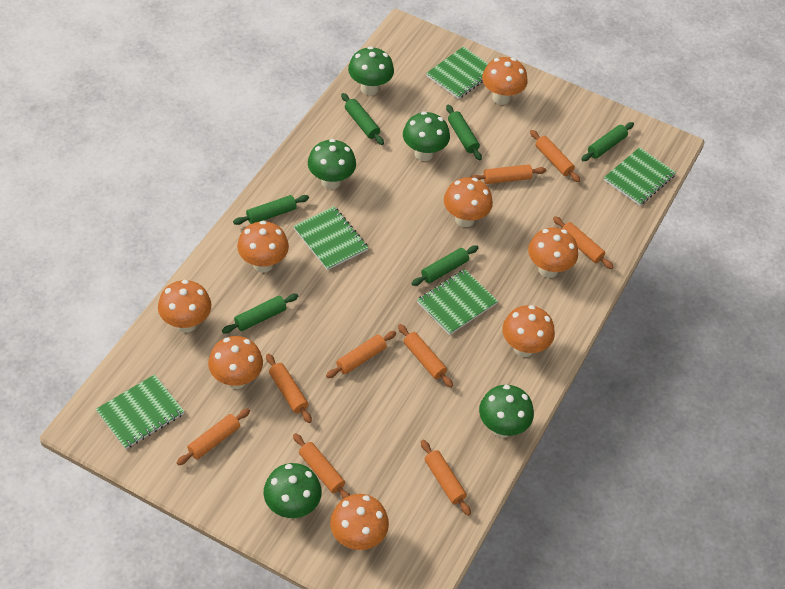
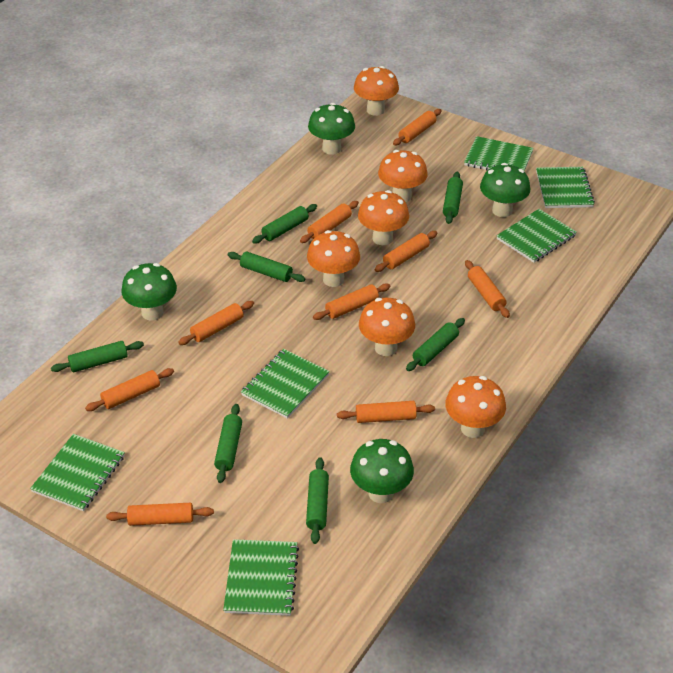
green mushroom: 5 -> 4
green notebook: 5 -> 6
green rolling pin: 6 -> 7
orange mushroom: 8 -> 6

